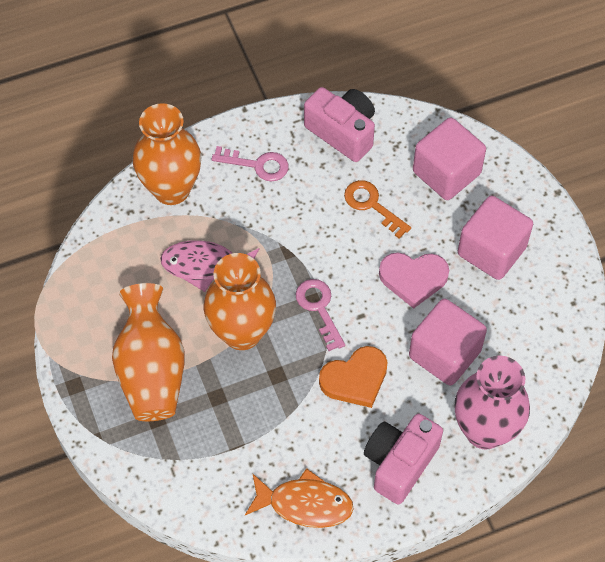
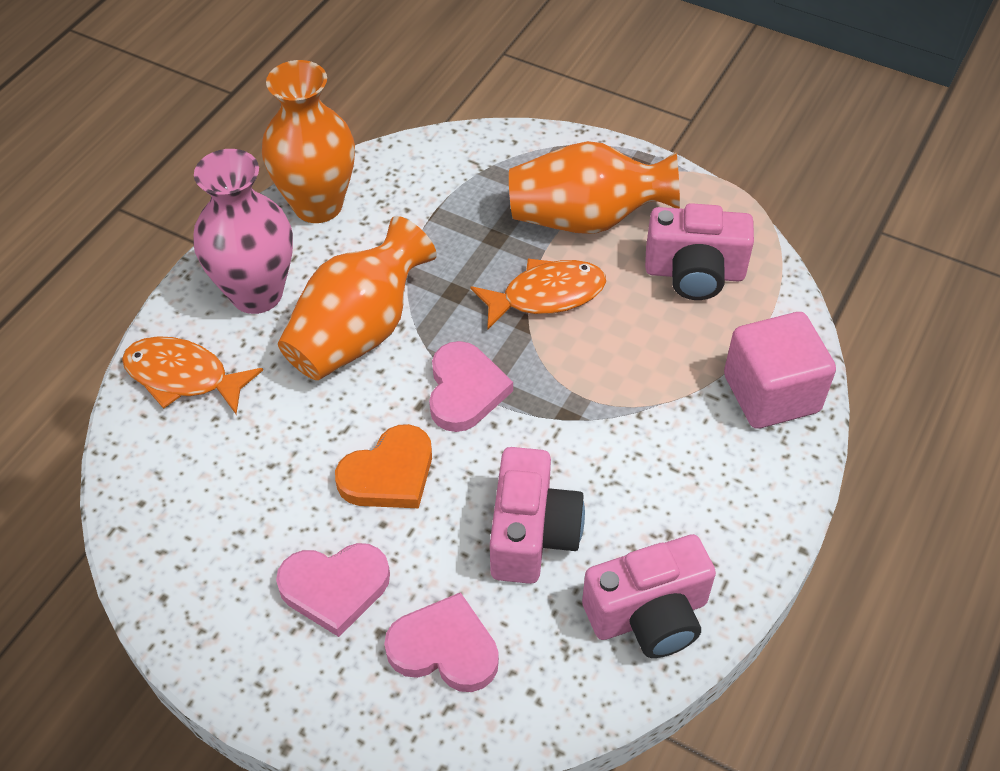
orange fish: 1 -> 2
orange key: 1 -> 0
pink camera: 2 -> 3
pink cube: 3 -> 1
pink fish: 1 -> 0
pink heart: 1 -> 3
pink key: 2 -> 0

